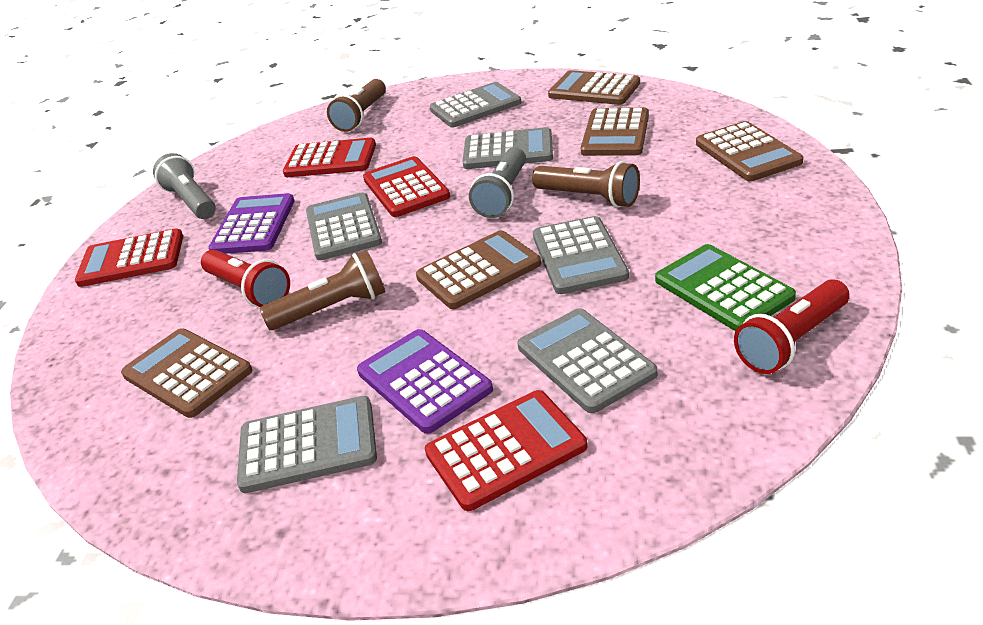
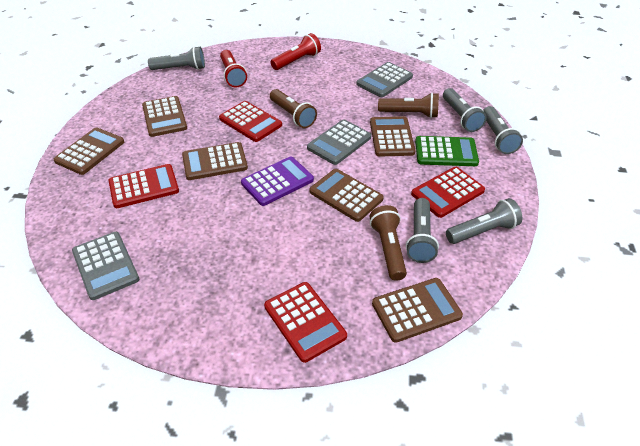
brown calculator: 5 -> 6
grey calculator: 6 -> 3
grey flashlight: 2 -> 5
purple calculator: 2 -> 1

